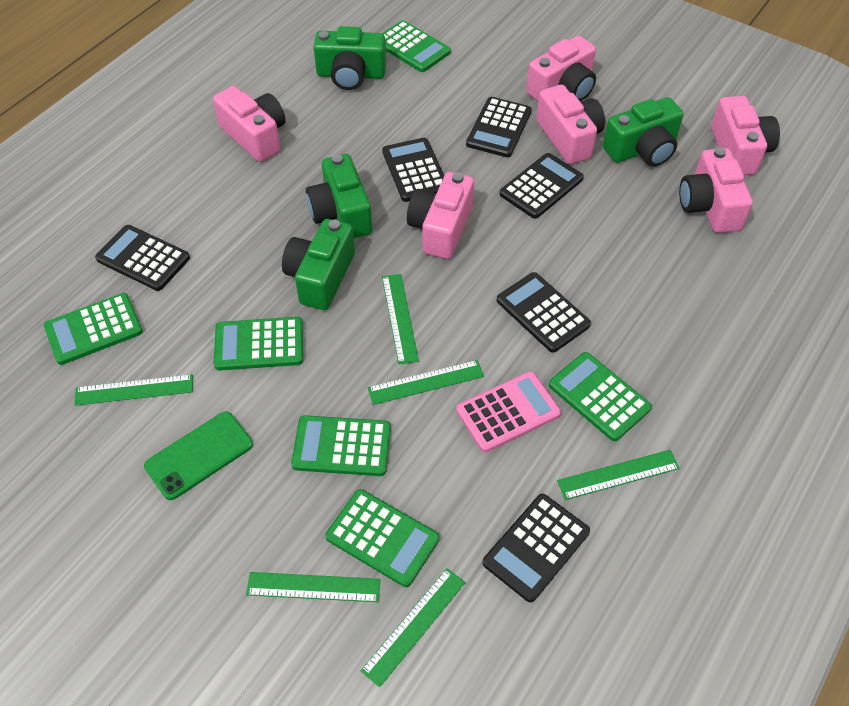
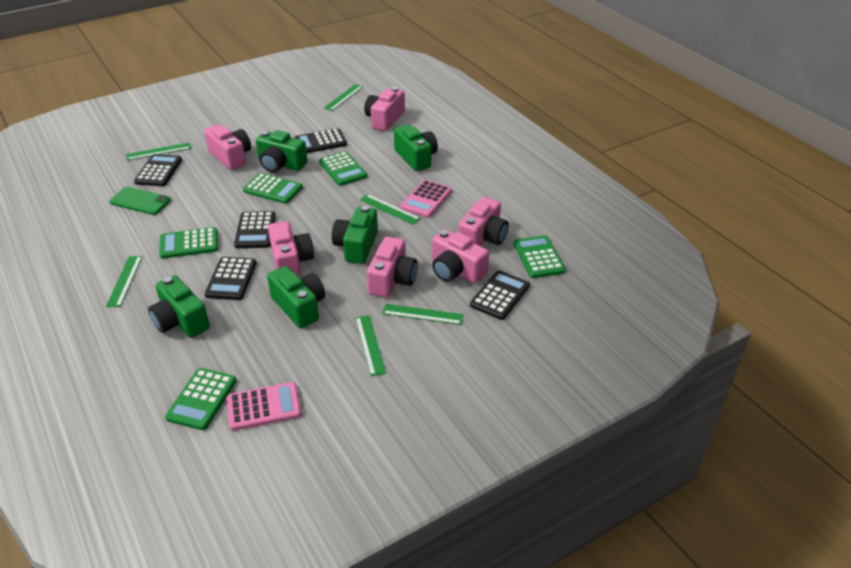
black calculator: 6 -> 5
green calculator: 6 -> 5
green camera: 4 -> 5
pink calculator: 1 -> 2

